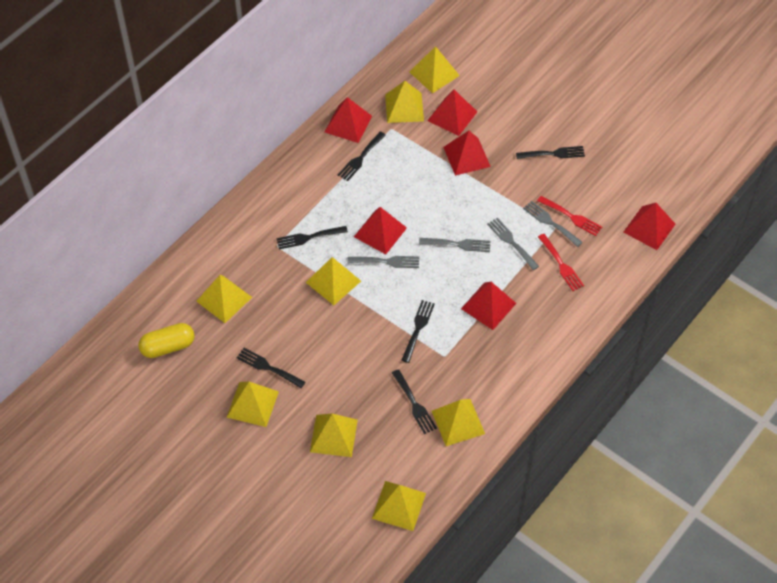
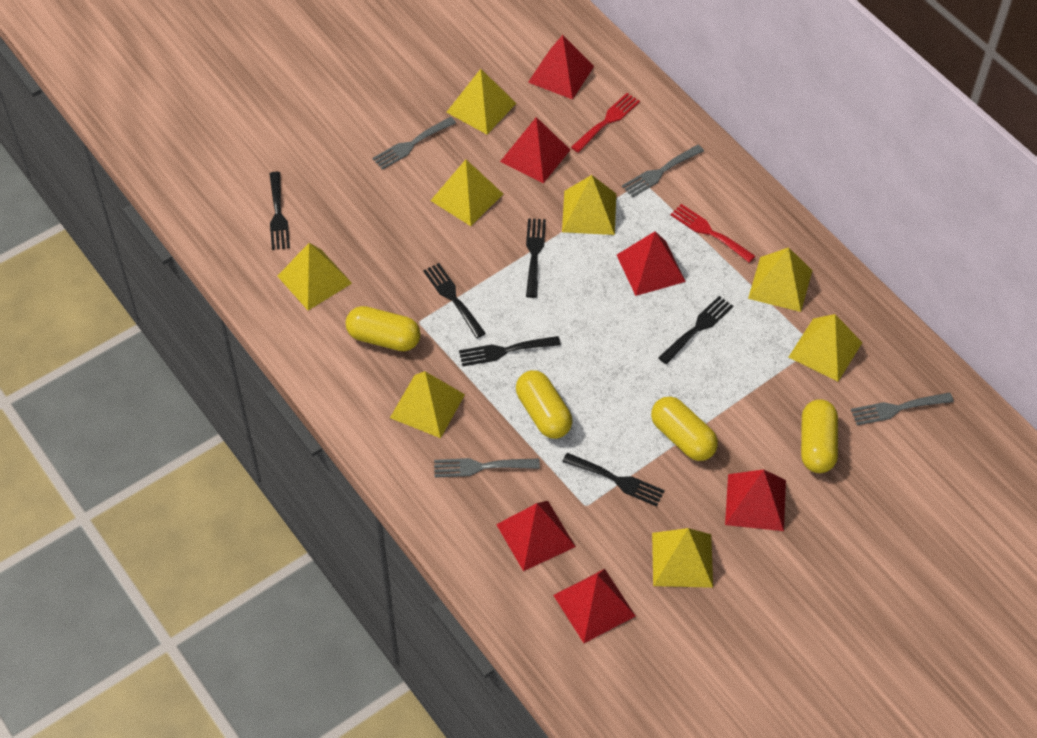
yellow capsule: 1 -> 4

